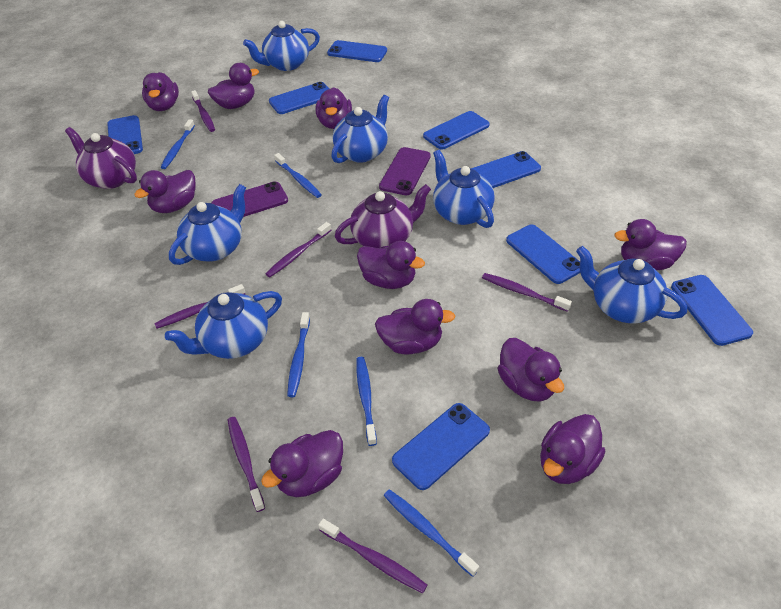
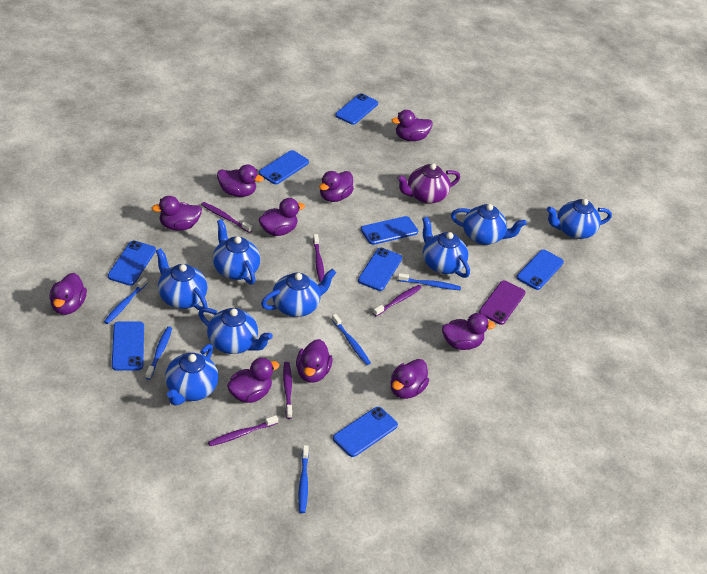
blue teapot: 6 -> 8
purple phone: 2 -> 1
purple teapot: 2 -> 1
purple toothbrush: 6 -> 5

